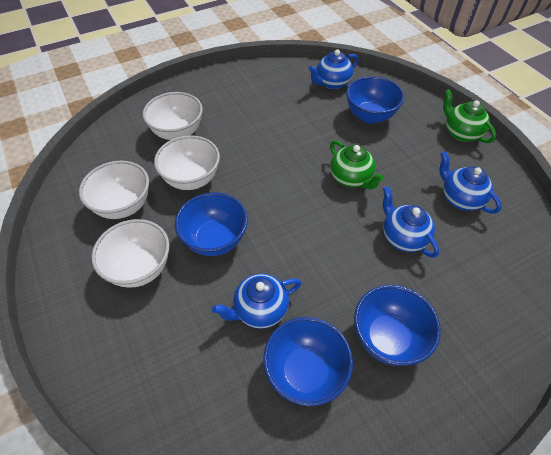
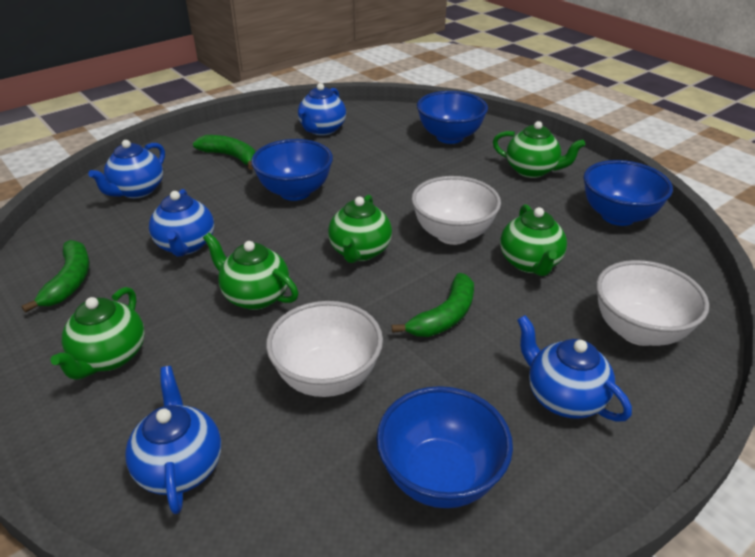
blue teapot: 4 -> 5
green banana: 0 -> 3
green teapot: 2 -> 5
white bowl: 4 -> 3

